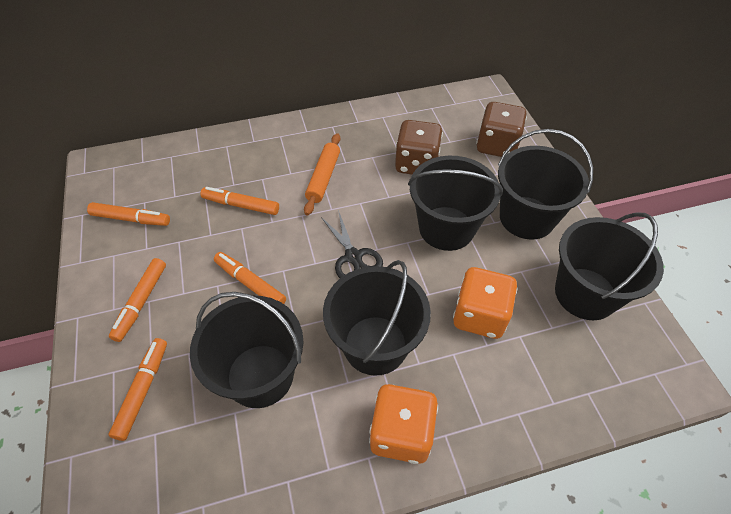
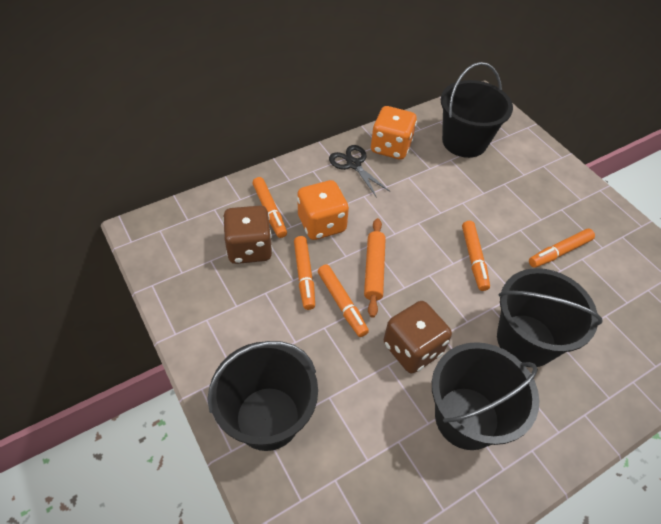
black bucket: 5 -> 4

